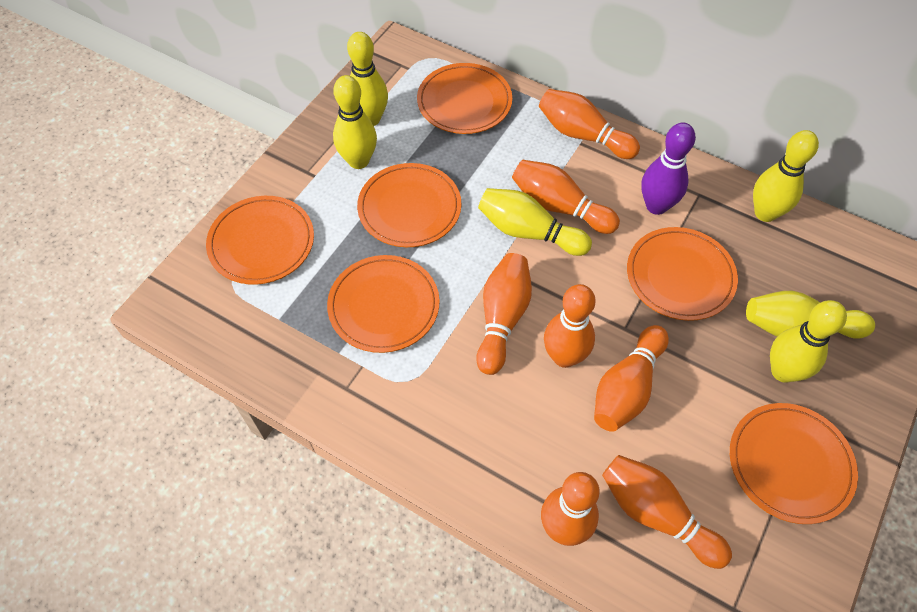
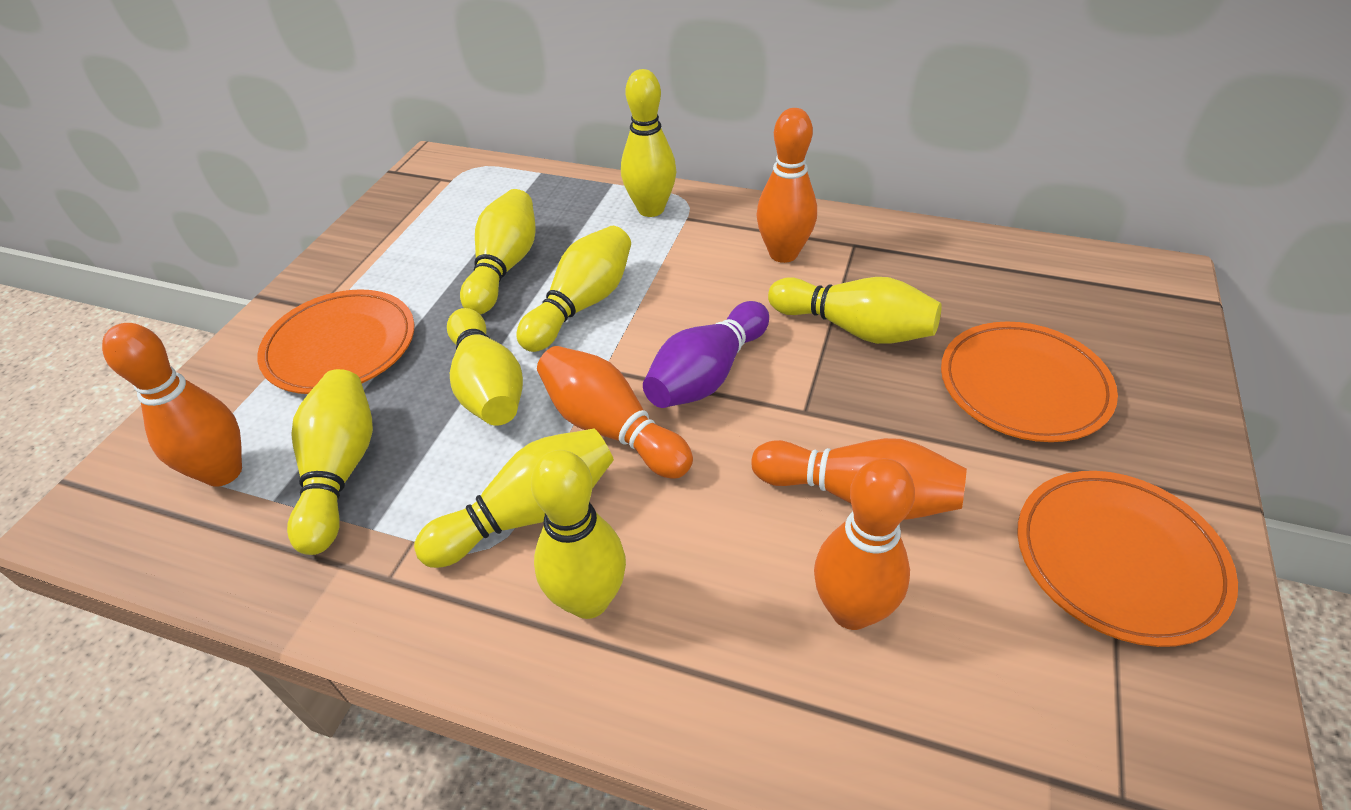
orange bowling pin: 7 -> 5
orange plate: 6 -> 3
yellow bowling pin: 6 -> 8

